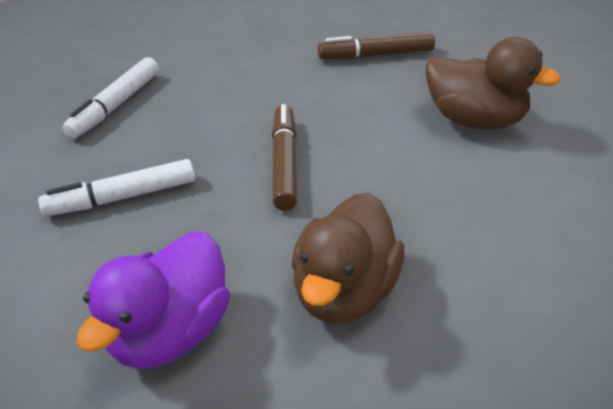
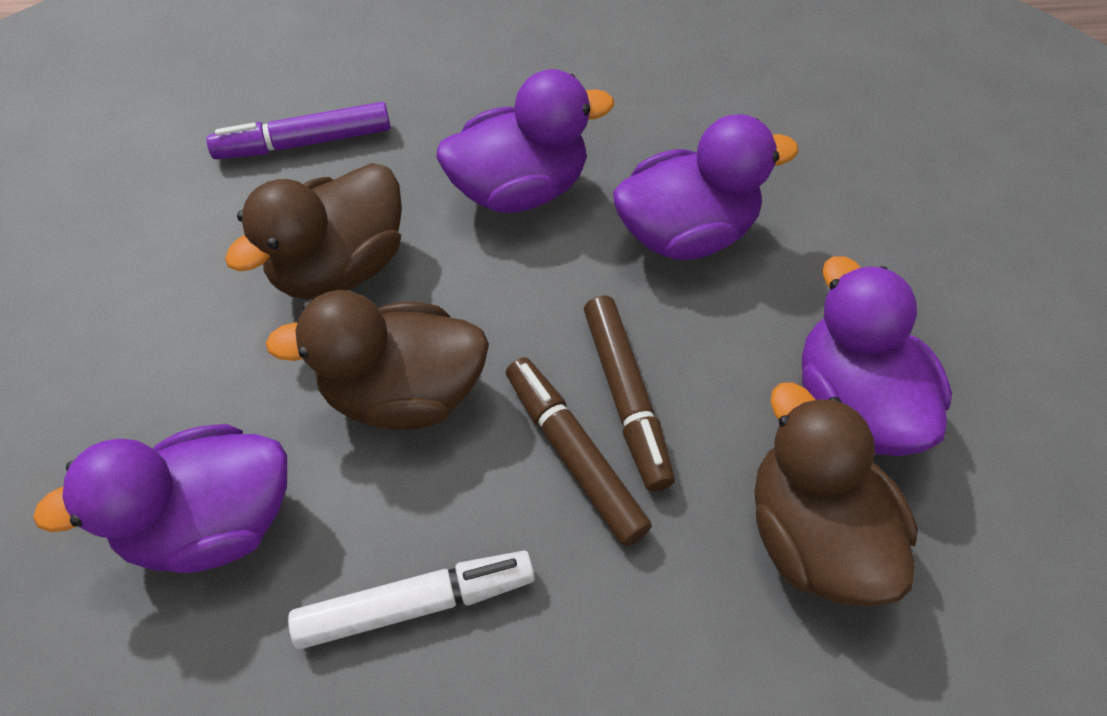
brown duck: 2 -> 3
purple duck: 1 -> 4
purple marker: 0 -> 1
white marker: 2 -> 1

